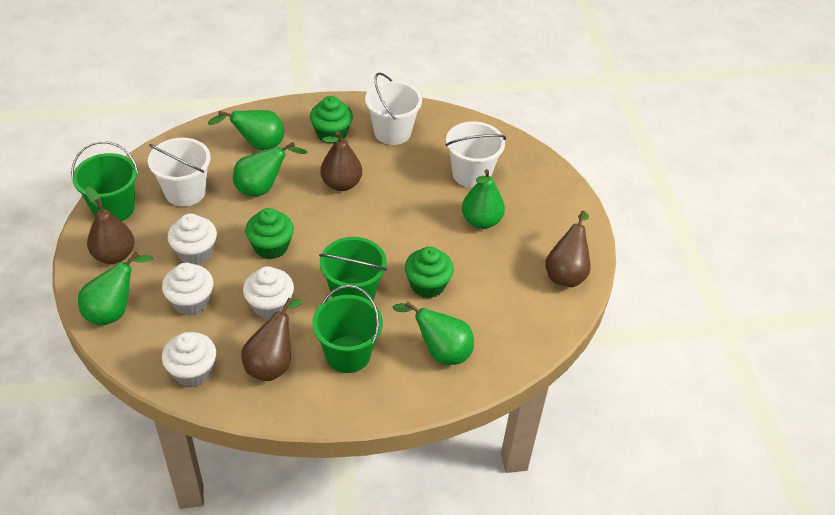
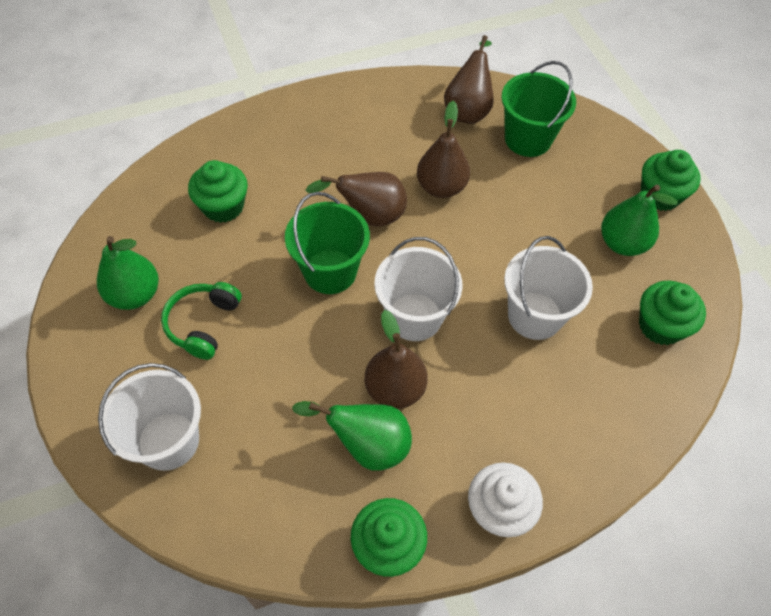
green bucket: 3 -> 2
green cupcake: 3 -> 4
green headphones: 0 -> 1
green pear: 5 -> 3
white cupcake: 4 -> 1

